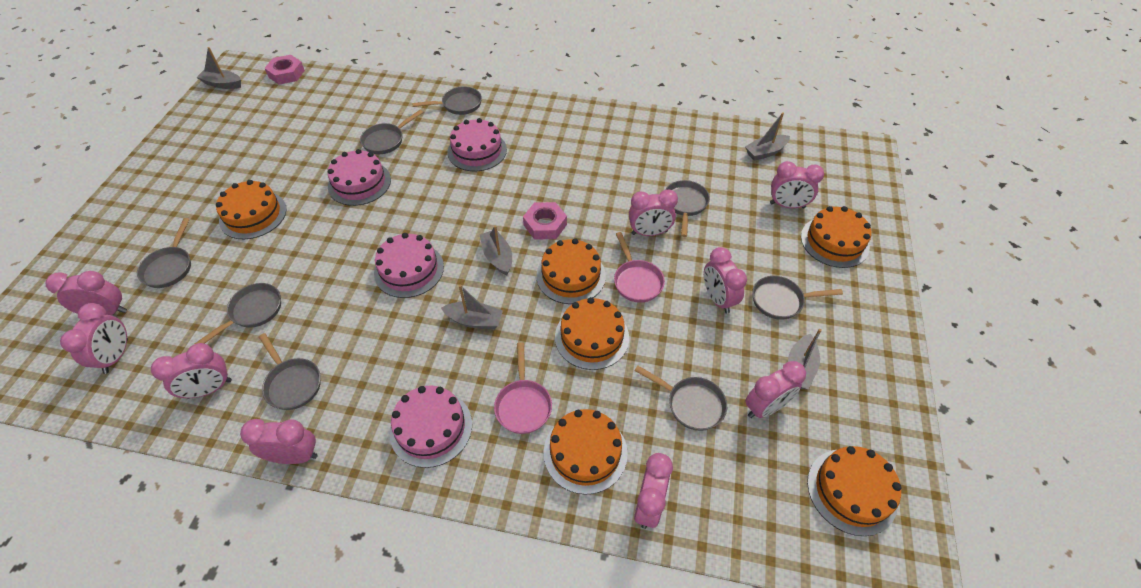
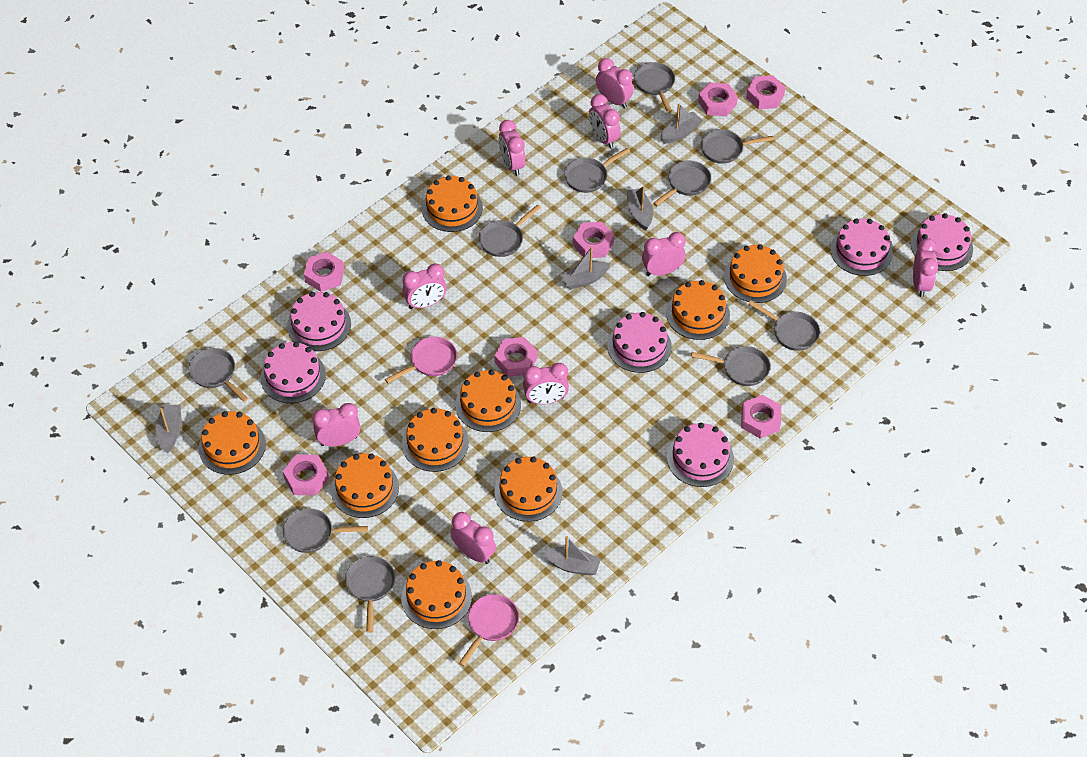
grey pan: 8 -> 10
orange cake: 6 -> 9
pink cake: 4 -> 6
pink nut: 2 -> 7

